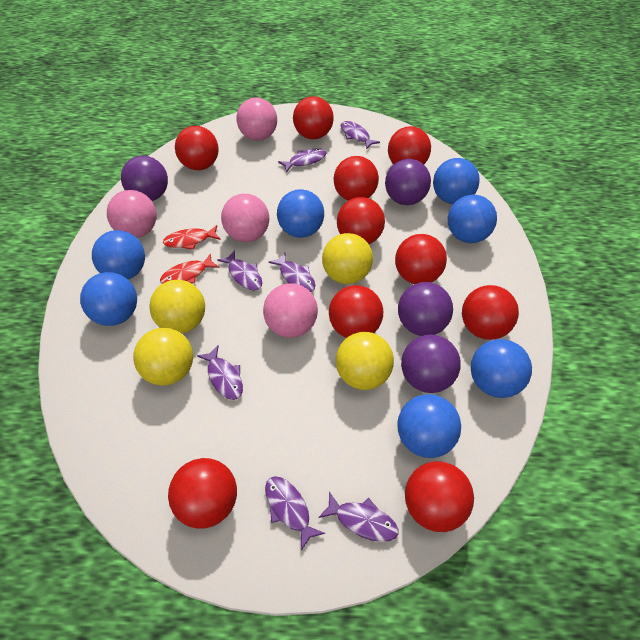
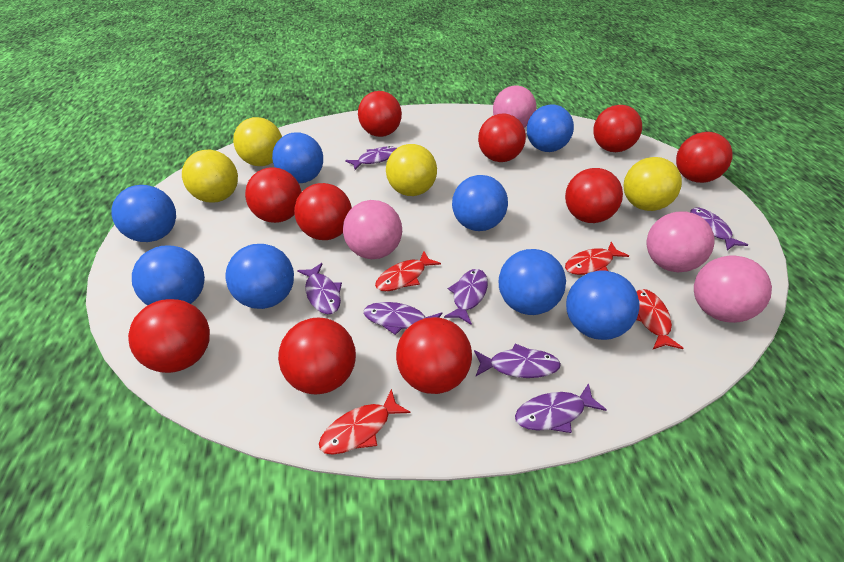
blue ball: 7 -> 8
purple ball: 4 -> 0
red fish: 2 -> 4

